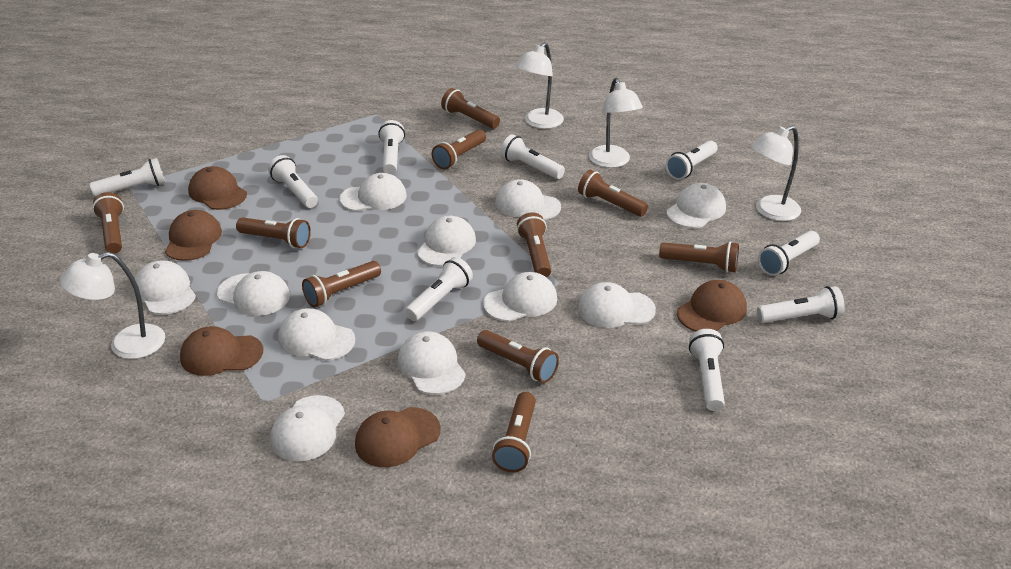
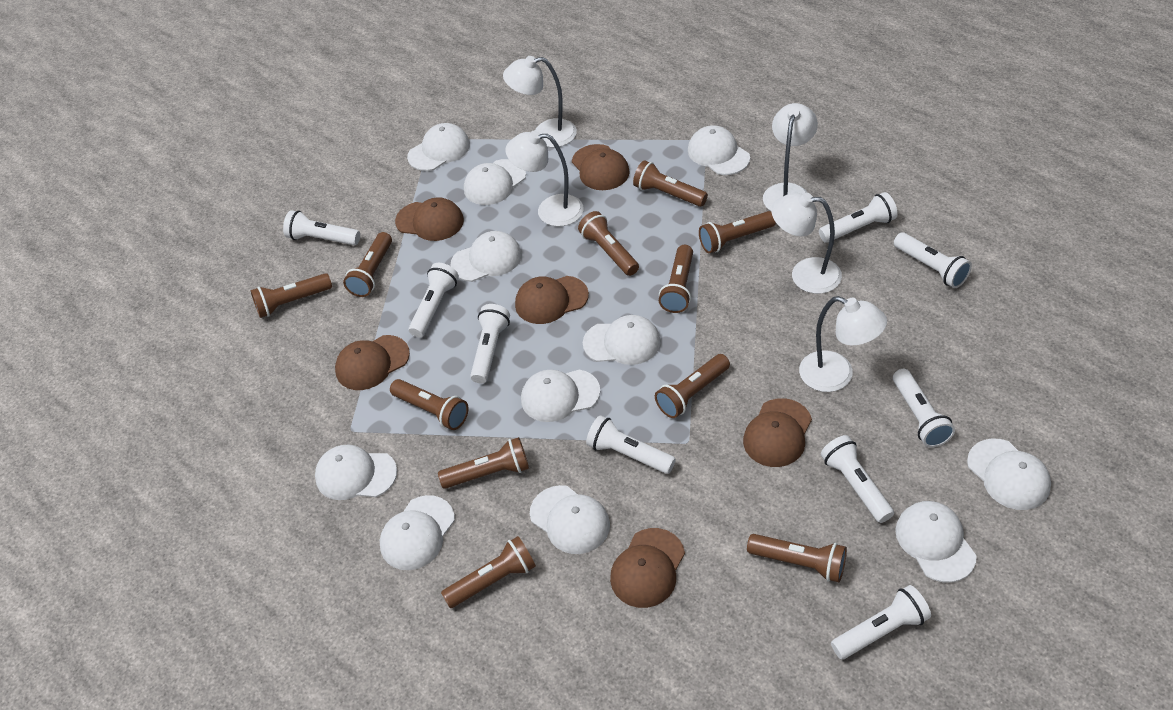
brown cap: 5 -> 6
brown flashlight: 10 -> 11
white lamp: 4 -> 5

